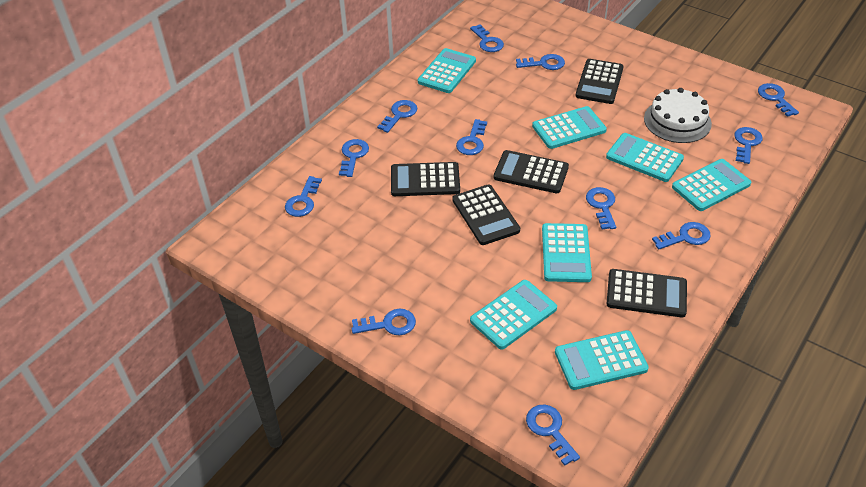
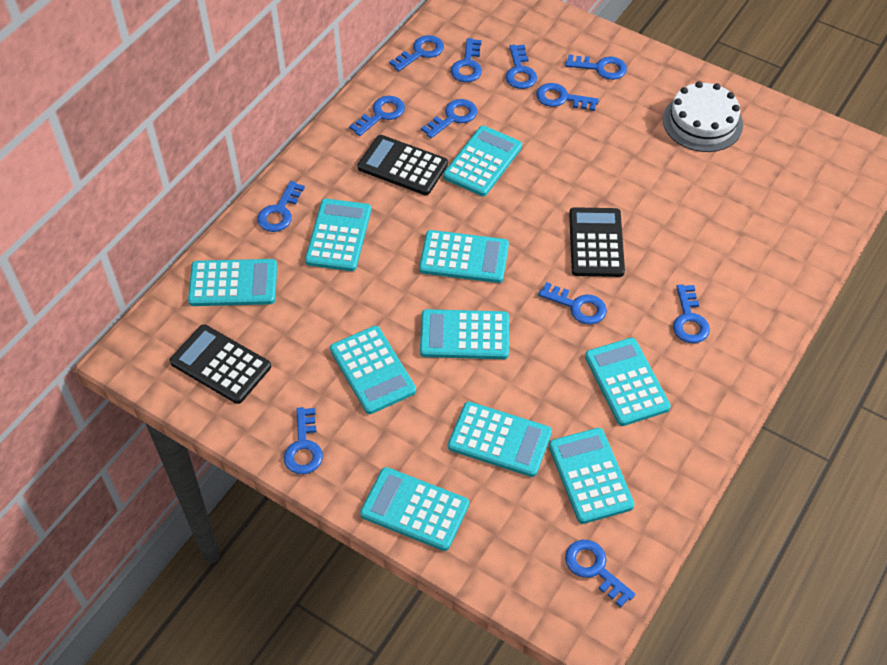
black calculator: 5 -> 3
turquoise calculator: 7 -> 10

